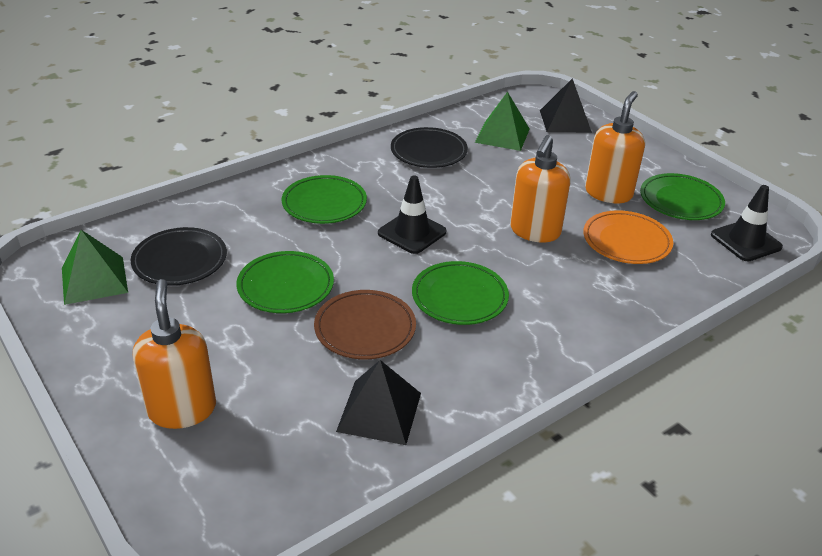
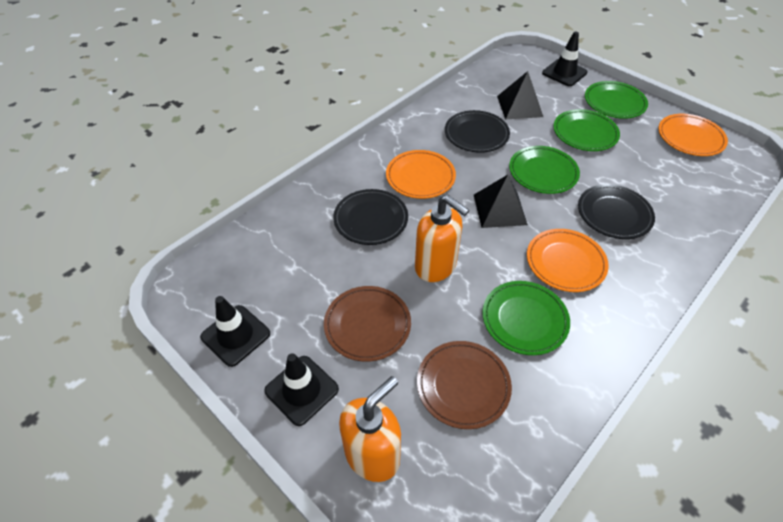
black plate: 2 -> 3
black traffic cone: 2 -> 3
brown plate: 1 -> 2
green pyramid: 2 -> 0
orange plate: 1 -> 3
orange soap dispenser: 3 -> 2

